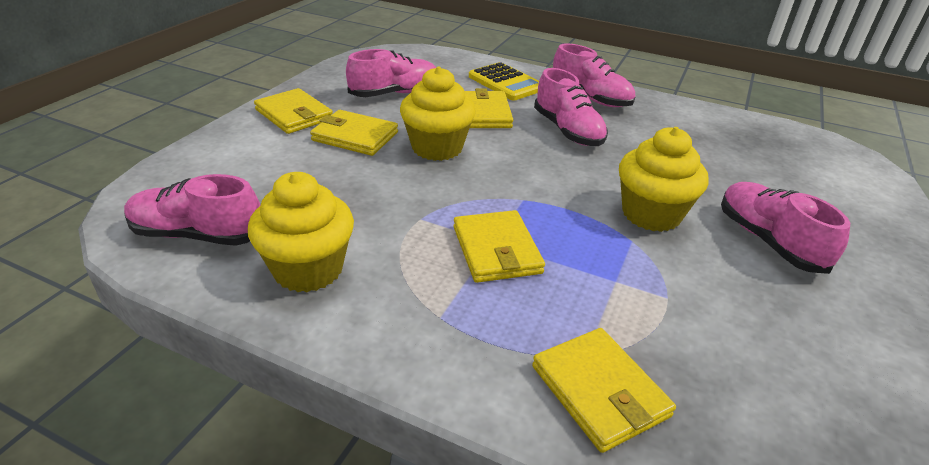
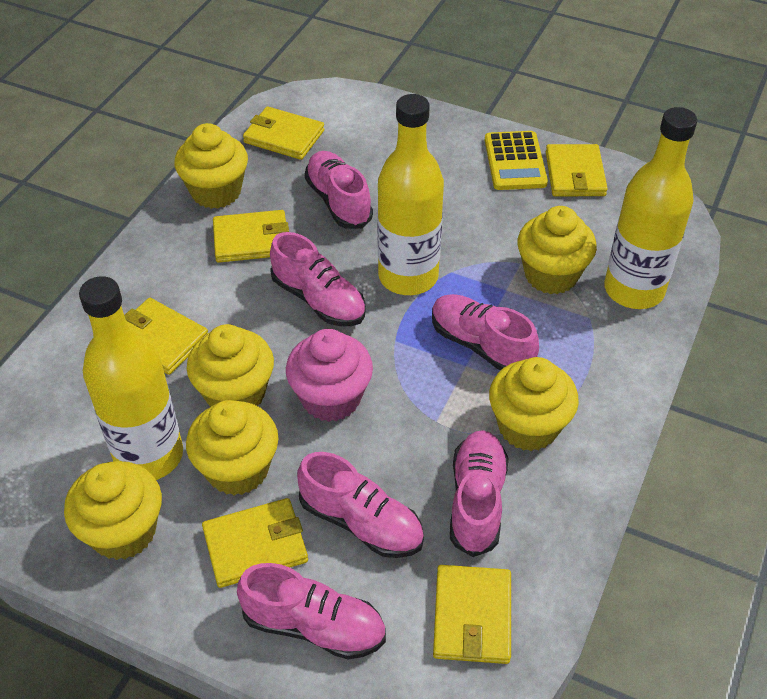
pink cupcake: 0 -> 1
pink shoe: 5 -> 6
yellow bottle: 0 -> 3
yellow cupcake: 3 -> 6
yellow wallet: 5 -> 6

